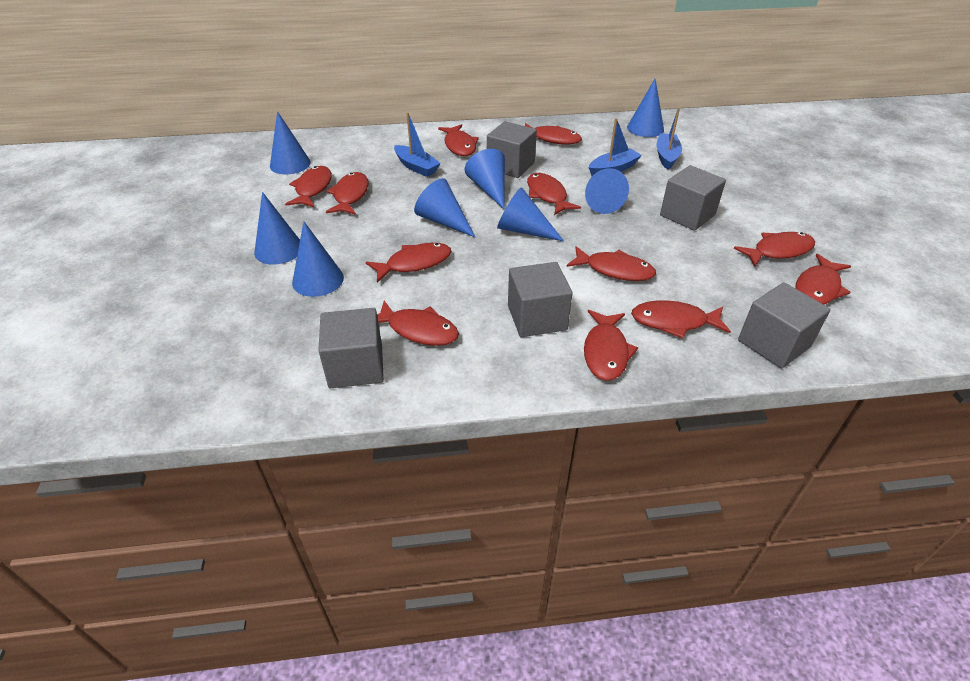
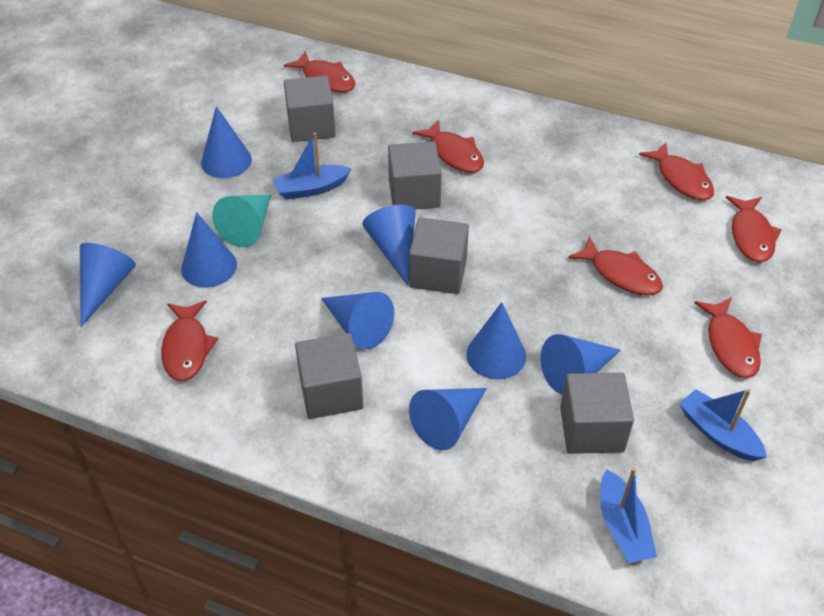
red fish: 12 -> 7
turquoise cone: 0 -> 1

